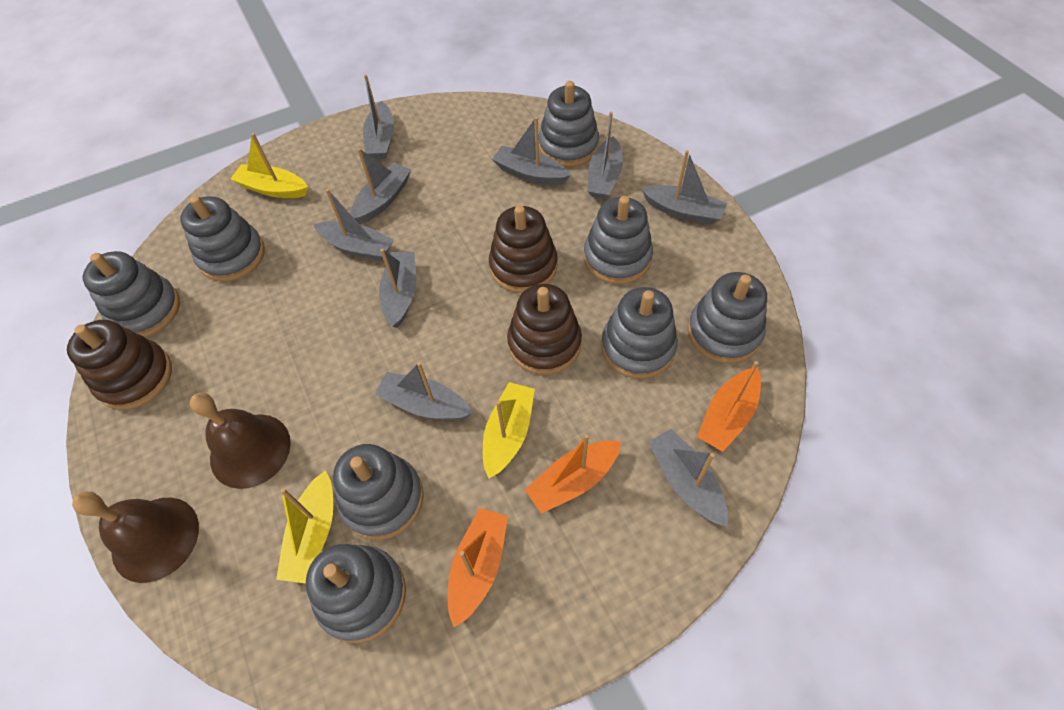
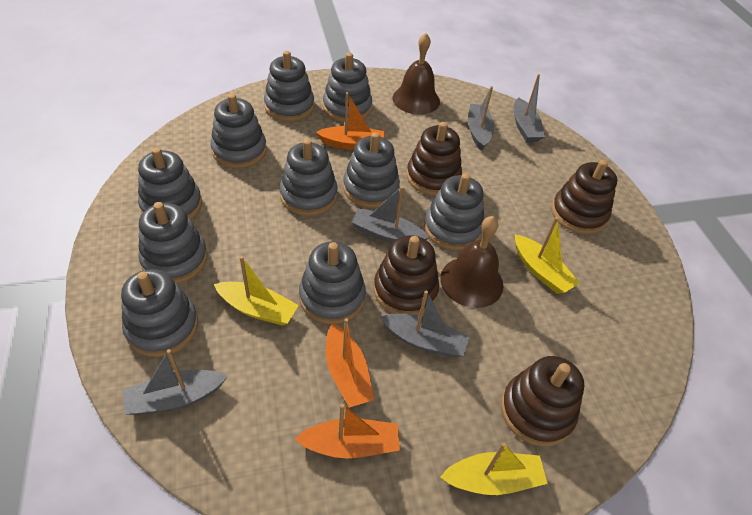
brown stacking toy: 3 -> 4
grey boat: 9 -> 5
grey stacking toy: 8 -> 10

